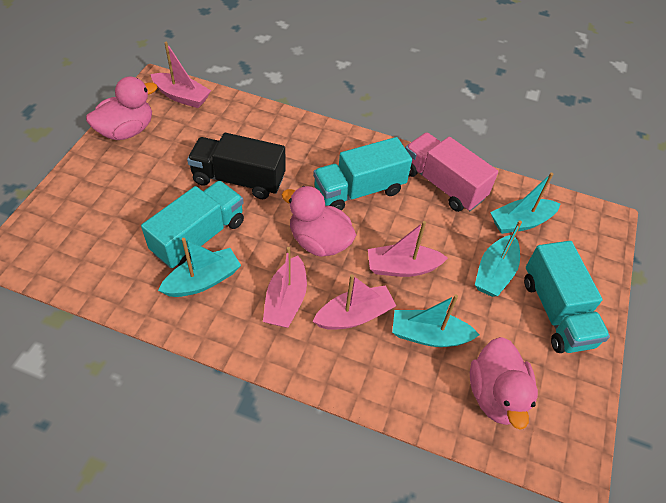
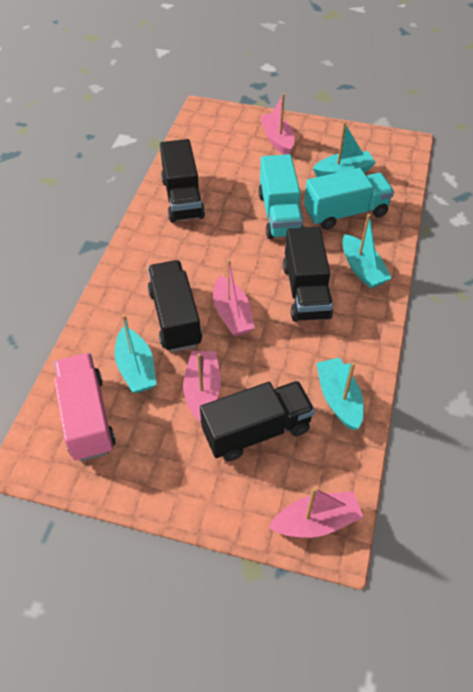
black truck: 1 -> 4
pink duck: 3 -> 0
turquoise truck: 3 -> 2

